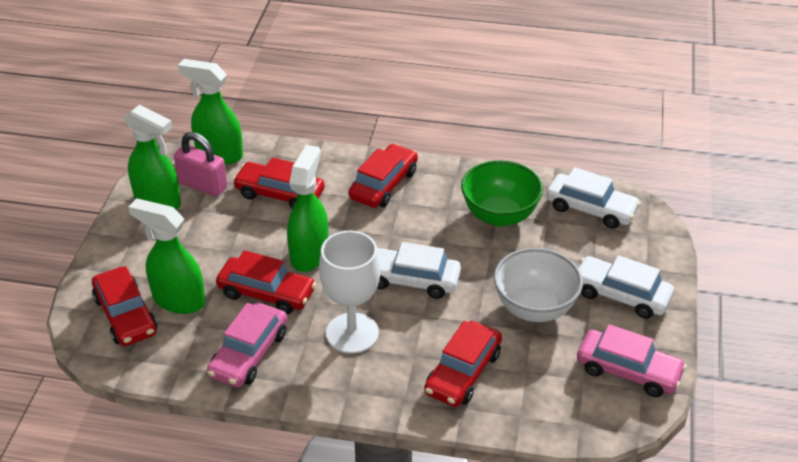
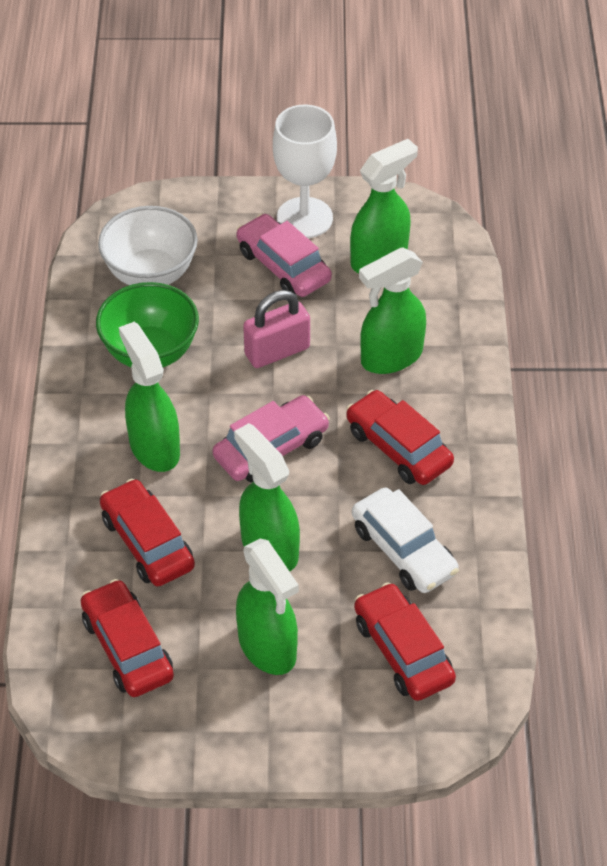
green spray bottle: 4 -> 5
red car: 5 -> 4
white car: 3 -> 1

